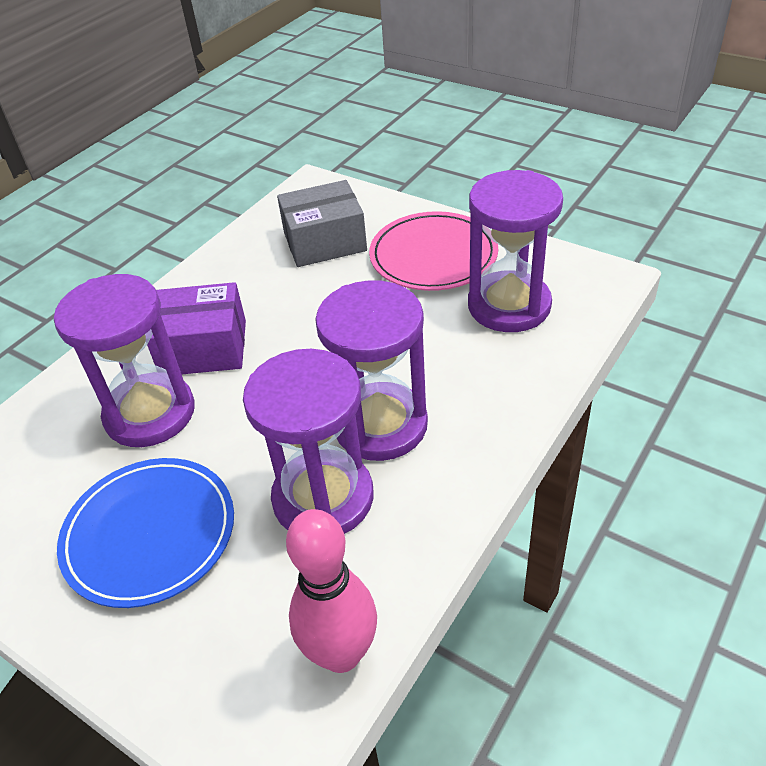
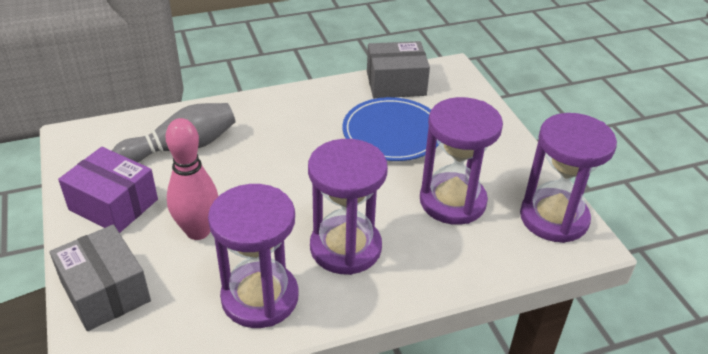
grey bowling pin: 0 -> 1
grey box: 1 -> 2
pink plate: 1 -> 0

